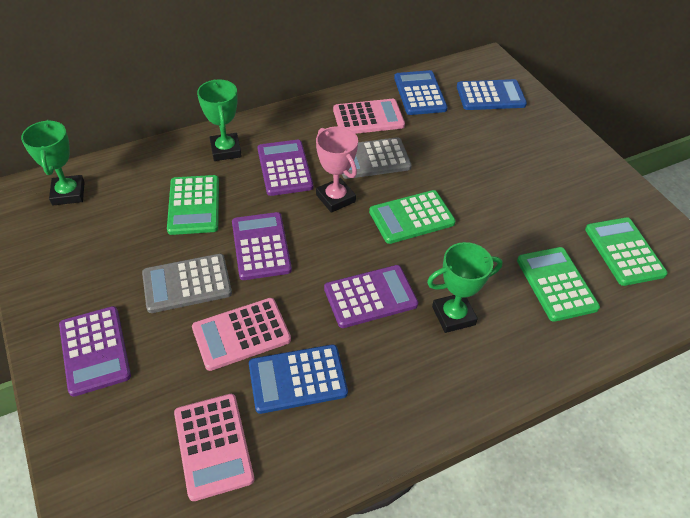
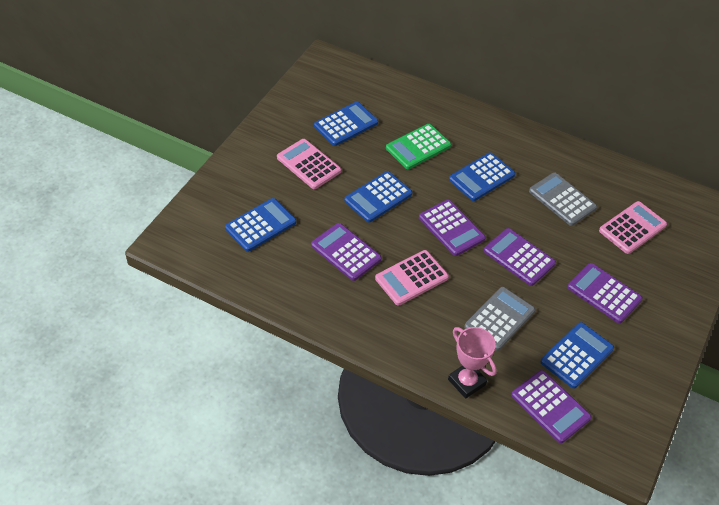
blue calculator: 3 -> 5
green calculator: 4 -> 1
green trophy: 3 -> 0
purple calculator: 4 -> 5

